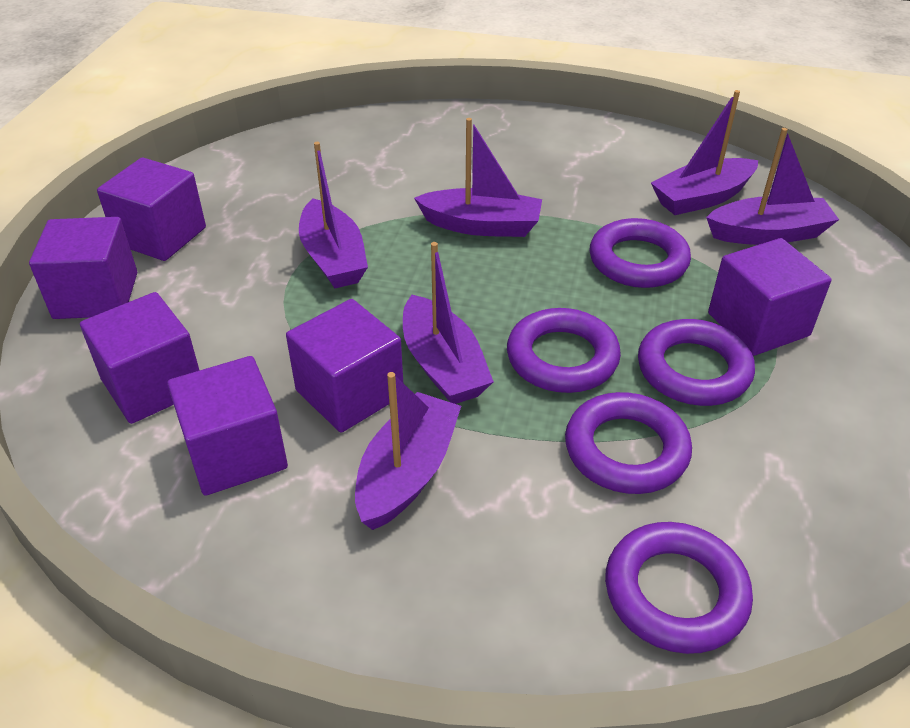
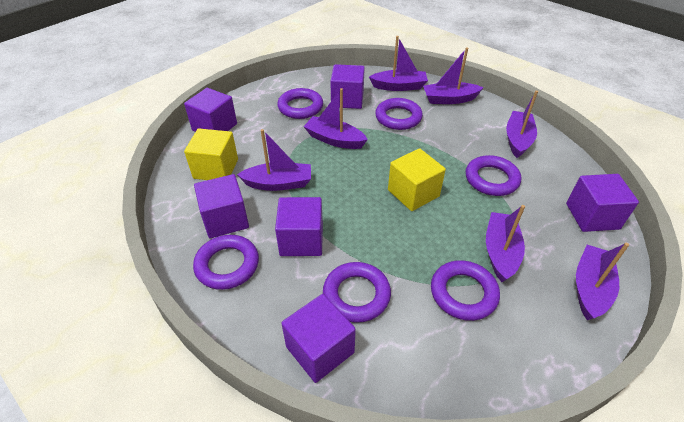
purple boat: 6 -> 7
purple ring: 5 -> 6
yellow cube: 0 -> 2

